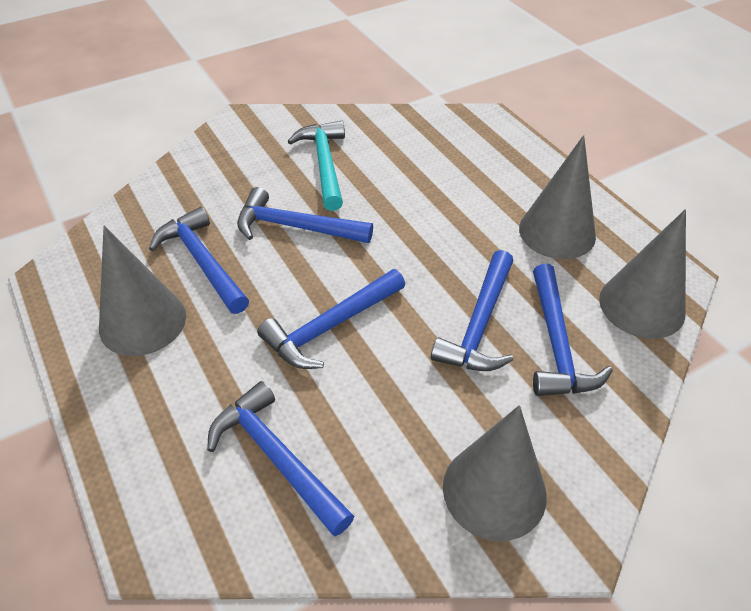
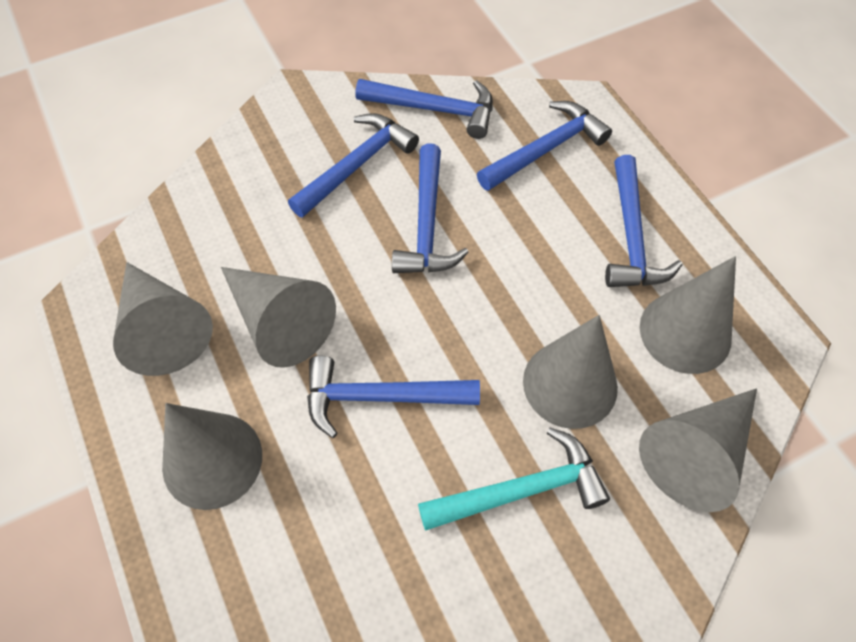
grey cone: 4 -> 6

